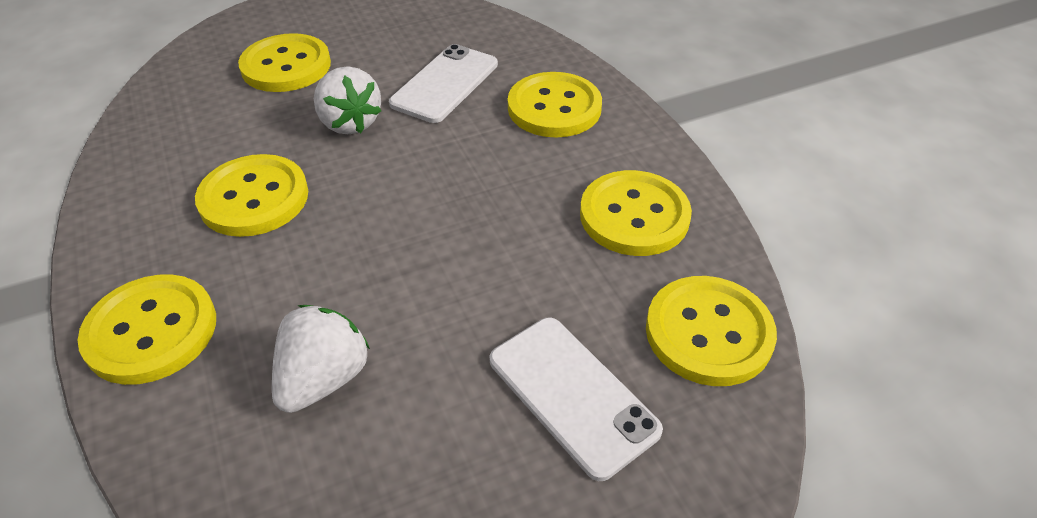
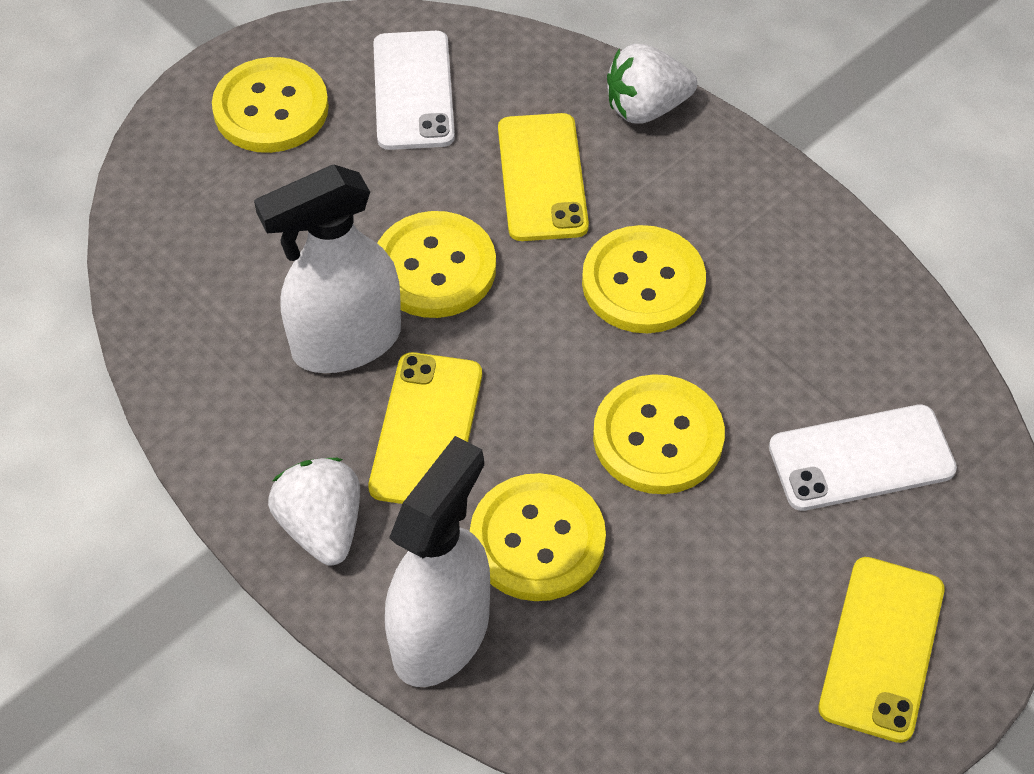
white spray bottle: 0 -> 2
yellow button: 6 -> 5
yellow phone: 0 -> 3

